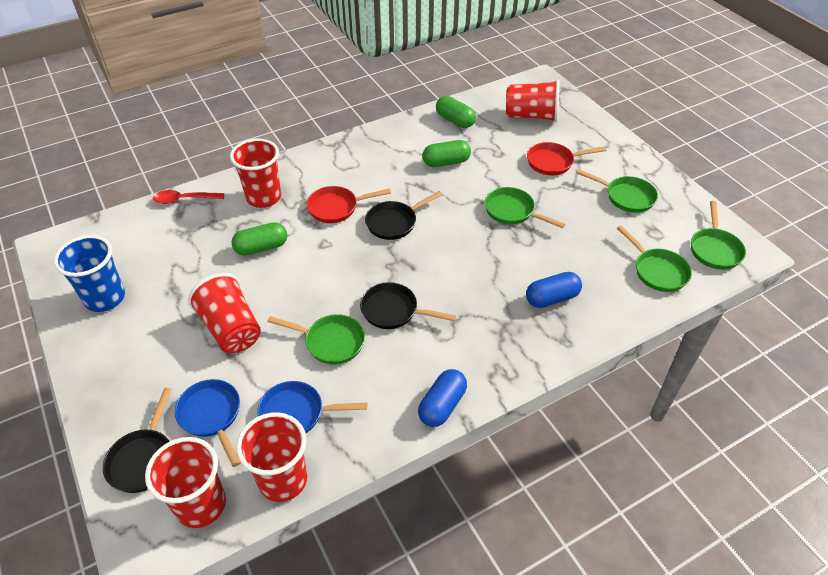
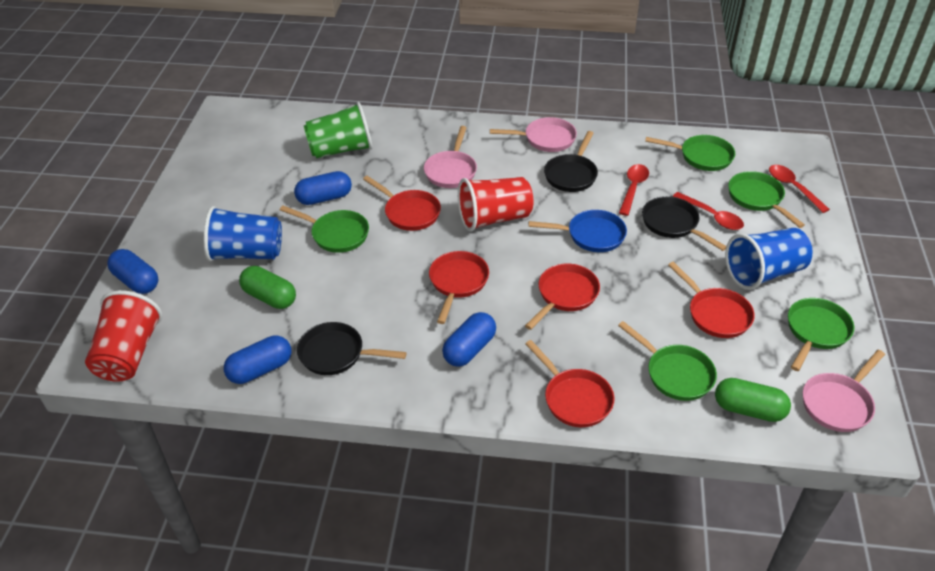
blue capsule: 2 -> 4
blue cup: 1 -> 2
blue pan: 2 -> 1
green capsule: 3 -> 2
green cup: 0 -> 1
pink pan: 0 -> 3
red cup: 5 -> 2
red pan: 2 -> 5
red spoon: 1 -> 3

